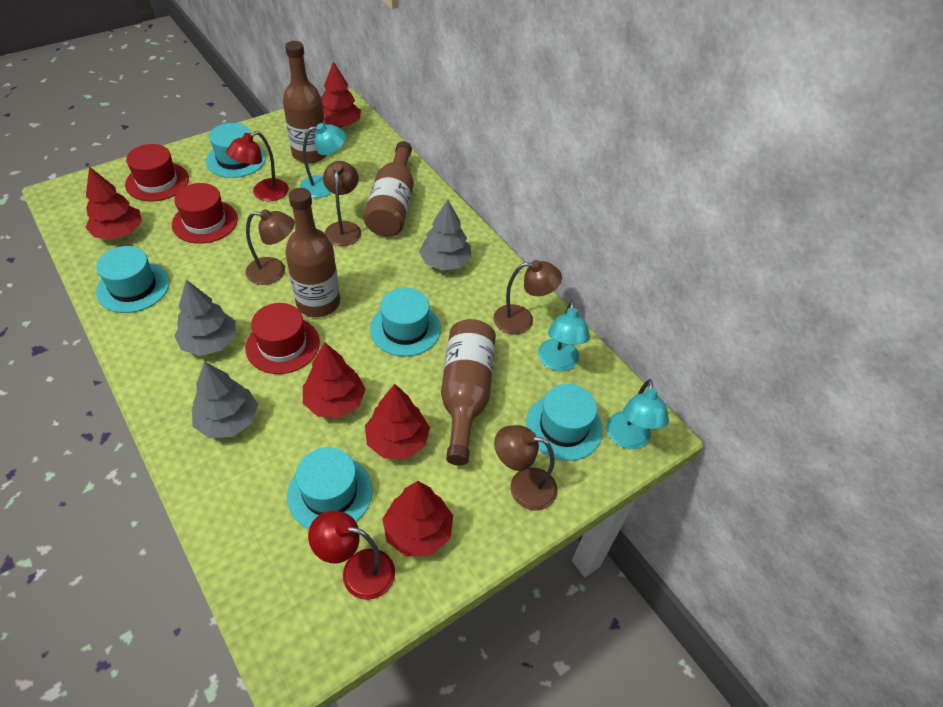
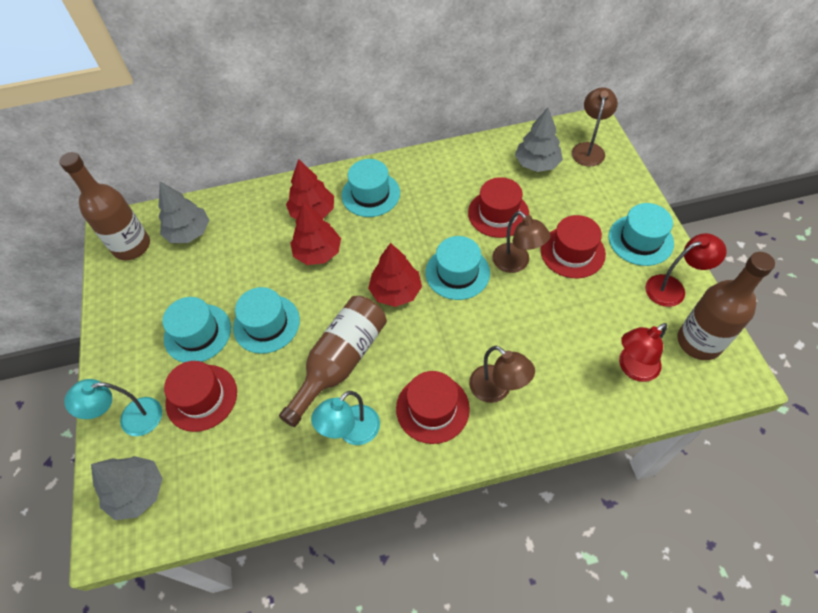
brown bottle: 4 -> 3
brown lamp: 4 -> 3
red hat: 3 -> 4
red tree: 5 -> 3
turquoise lamp: 3 -> 2

